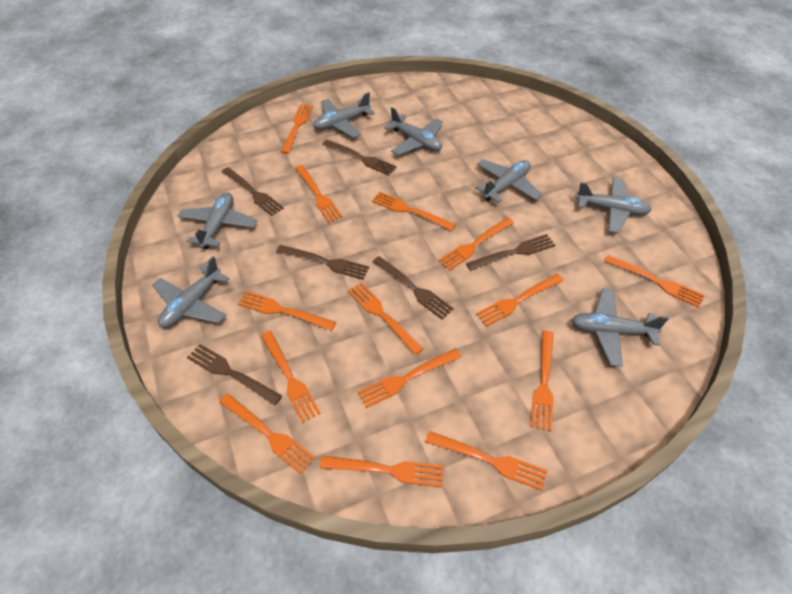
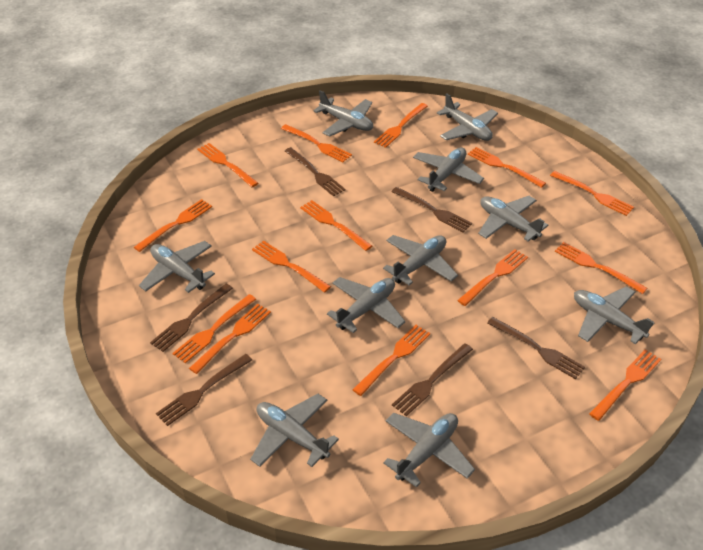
grey plane: 7 -> 10

